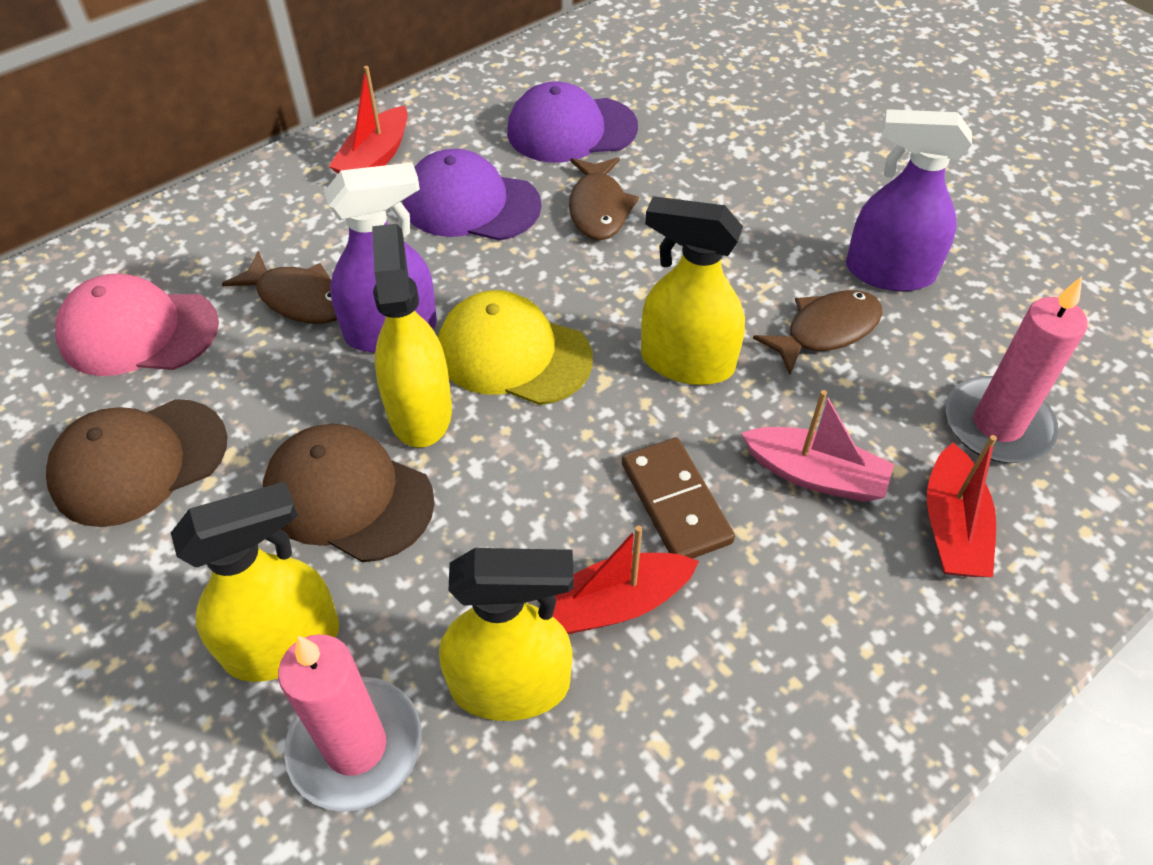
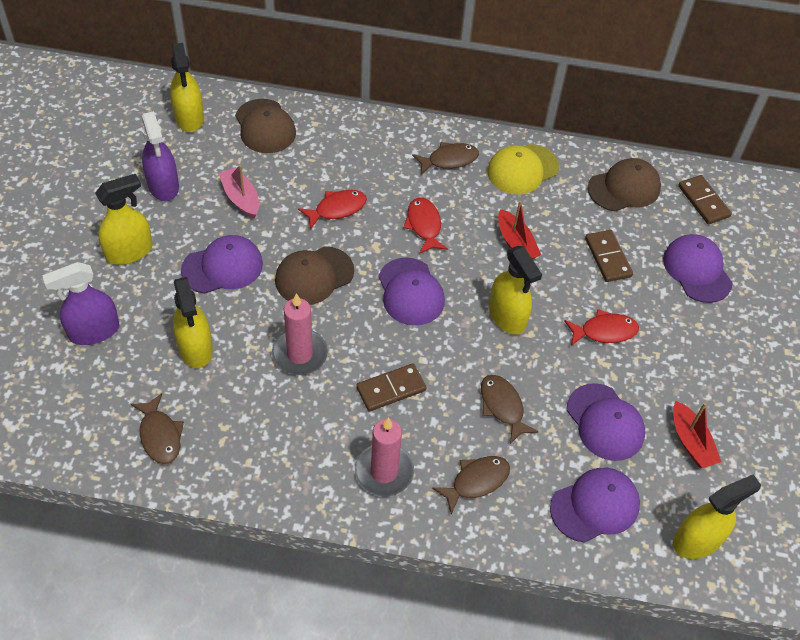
brown cap: 2 -> 3
brown domino: 1 -> 3
brown fish: 3 -> 4
pink cap: 1 -> 0
purple cap: 2 -> 5
red boat: 3 -> 2
red fish: 0 -> 3
yellow spray bottle: 4 -> 5

